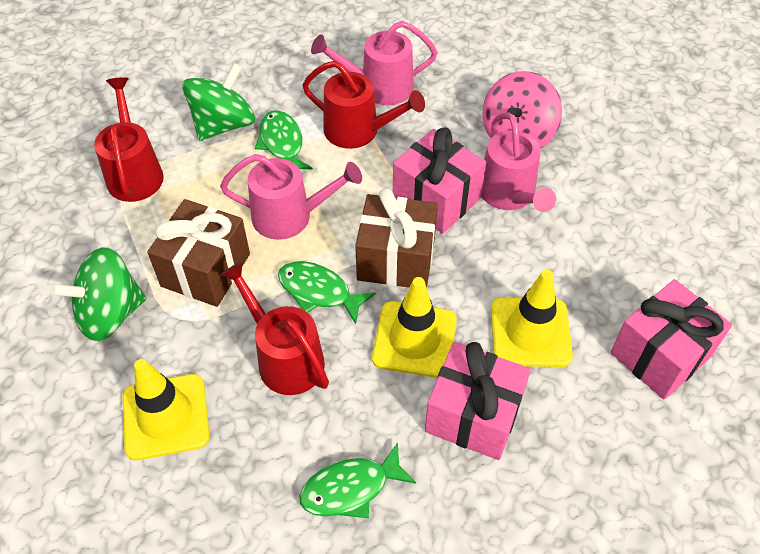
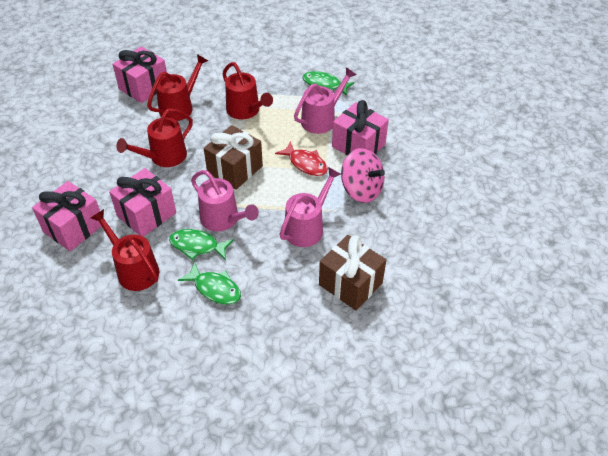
green spinning top: 2 -> 0
pink gift: 3 -> 4
red fish: 0 -> 1
red watering can: 3 -> 4
yellow traffic cone: 3 -> 0

